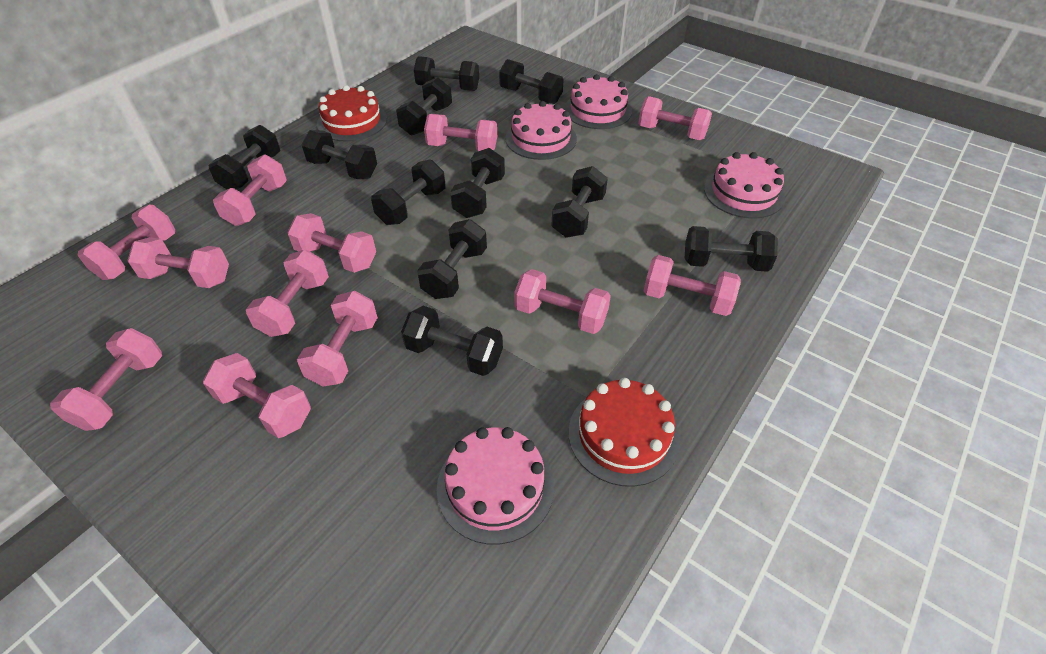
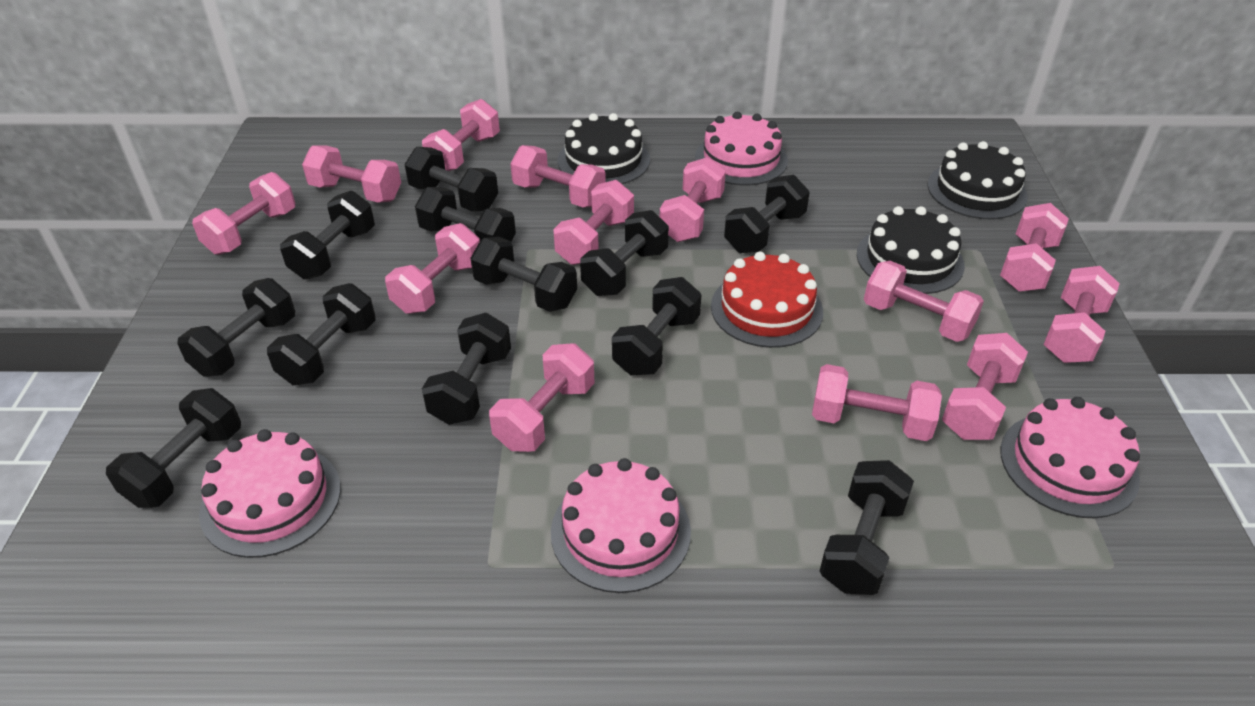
black cake: 0 -> 3
black dumbbell: 11 -> 12
pink dumbbell: 12 -> 13
red cake: 2 -> 1

